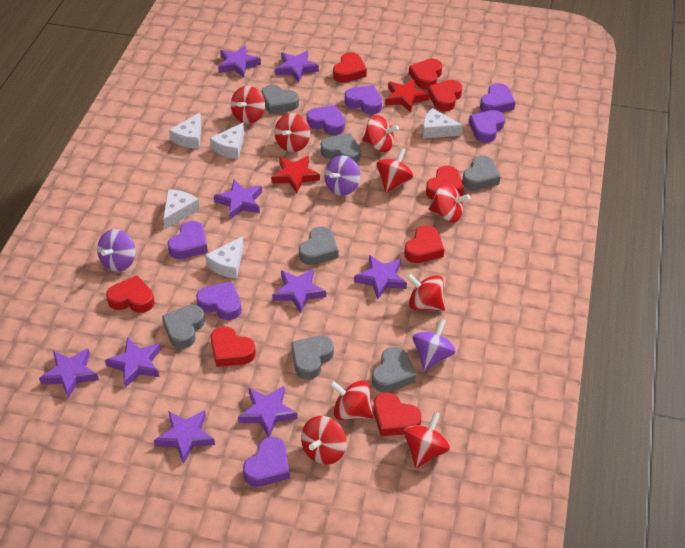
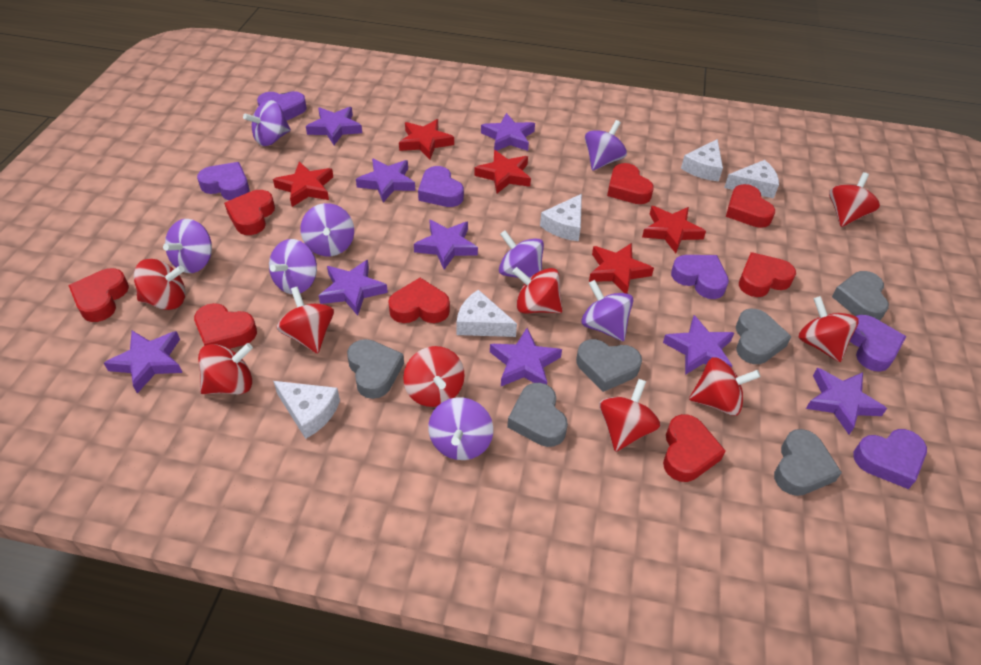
grey heart: 7 -> 6
purple heart: 7 -> 6
purple spinning top: 3 -> 8
red star: 2 -> 5

